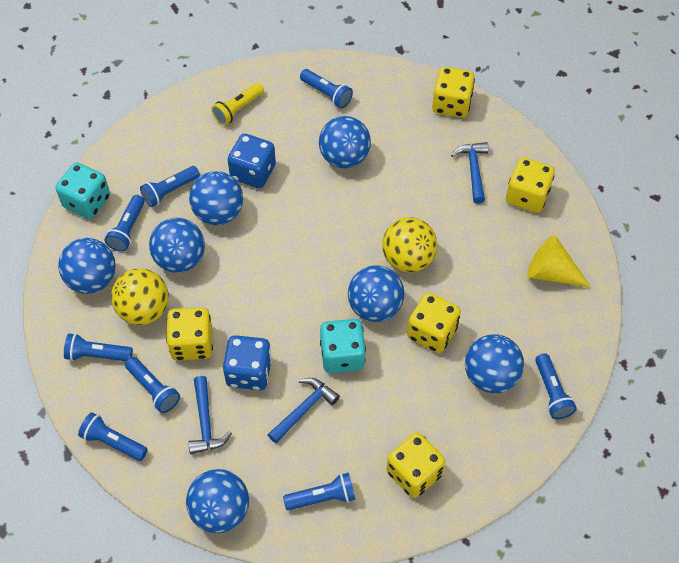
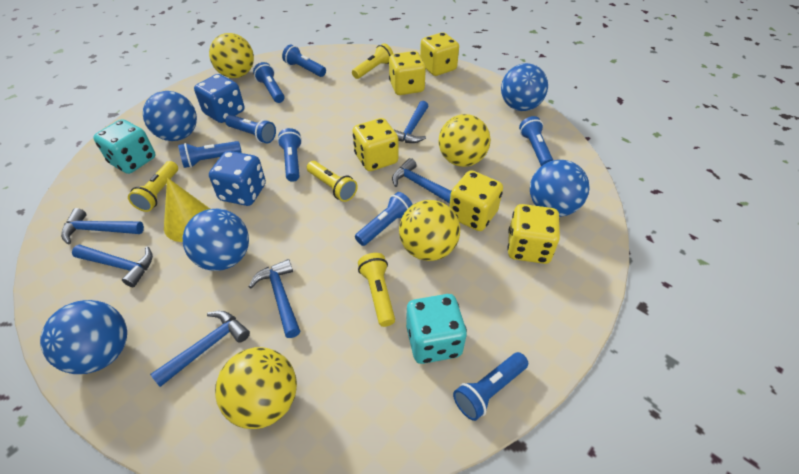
blue ball: 7 -> 5
blue hammer: 3 -> 6
yellow ball: 2 -> 4
yellow flashlight: 1 -> 4

